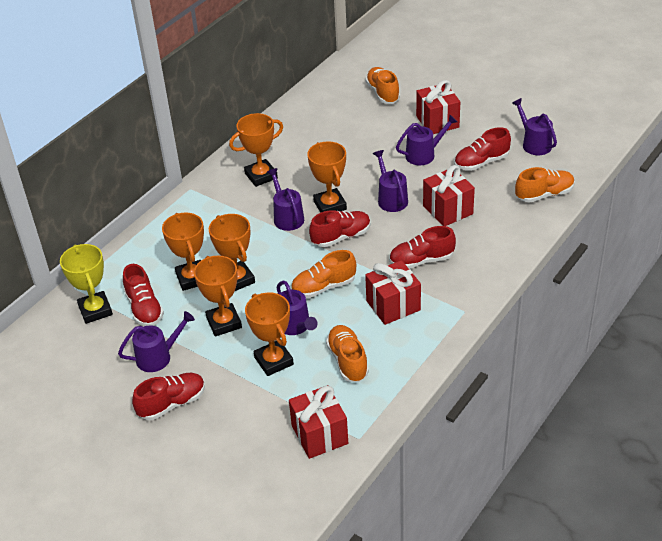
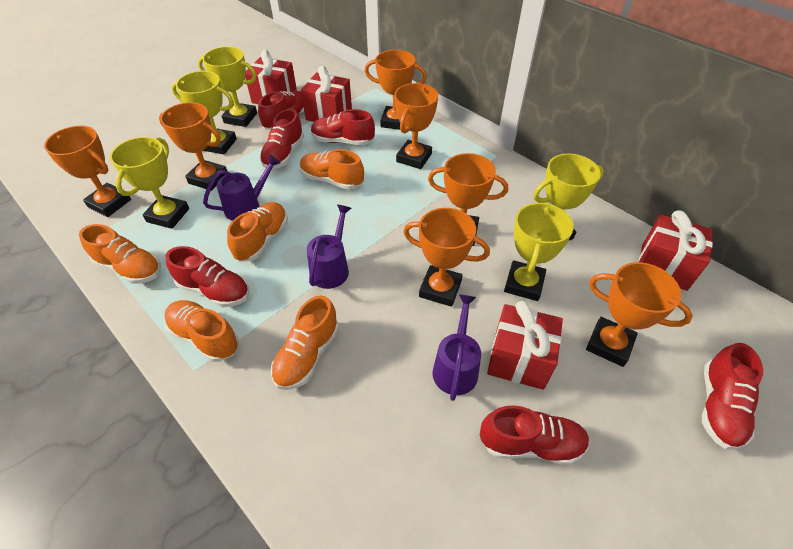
orange shoe: 4 -> 5
orange trophy: 6 -> 7
purple watering can: 6 -> 3
red shoe: 5 -> 6
yellow trophy: 1 -> 5

